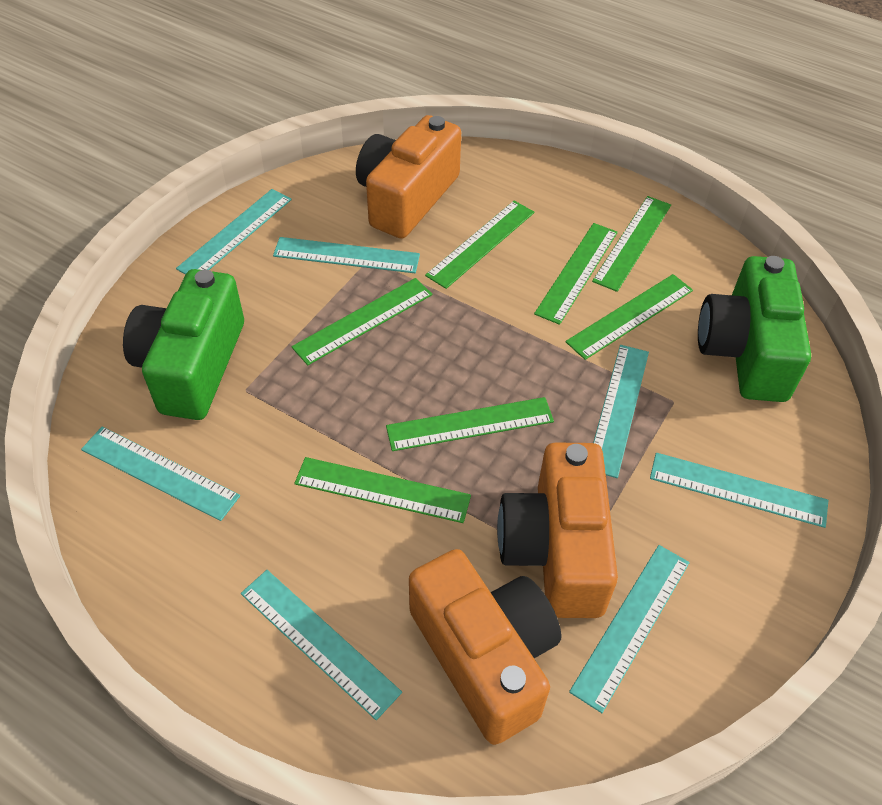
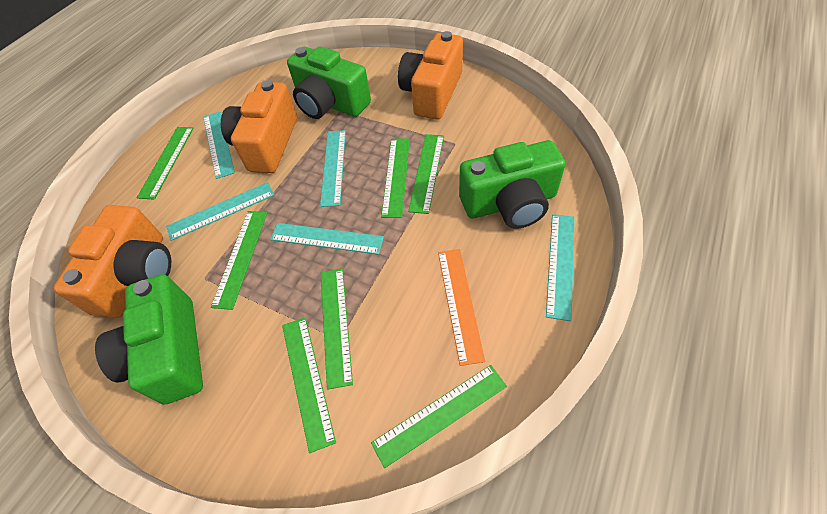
green camera: 2 -> 3
orange ruler: 0 -> 1
turquoise ruler: 7 -> 5

